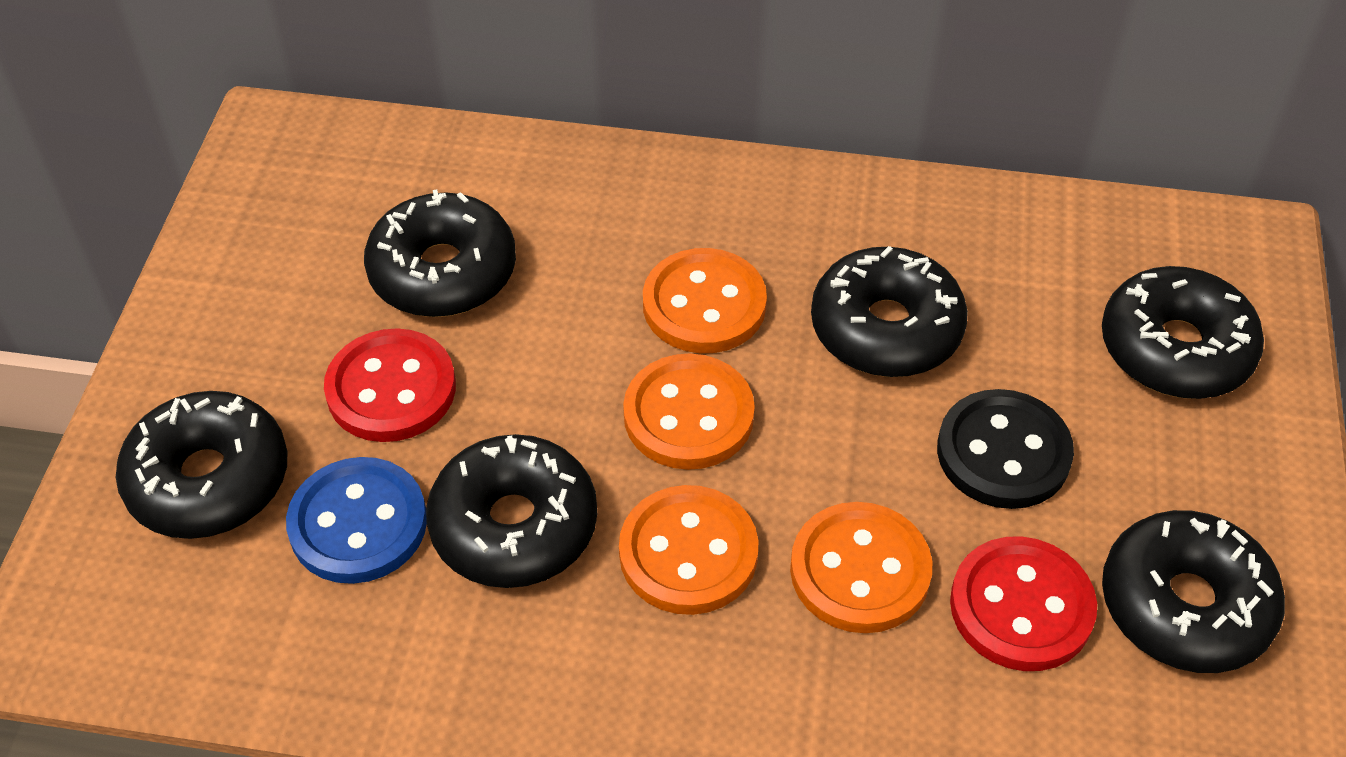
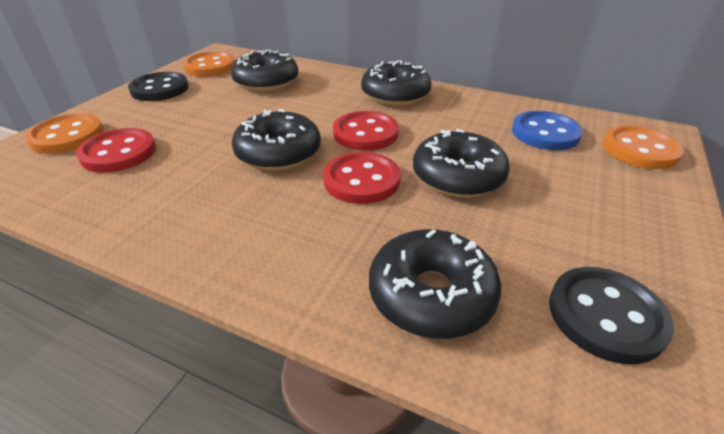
black button: 1 -> 2
black donut: 6 -> 5
orange button: 4 -> 3
red button: 2 -> 3

